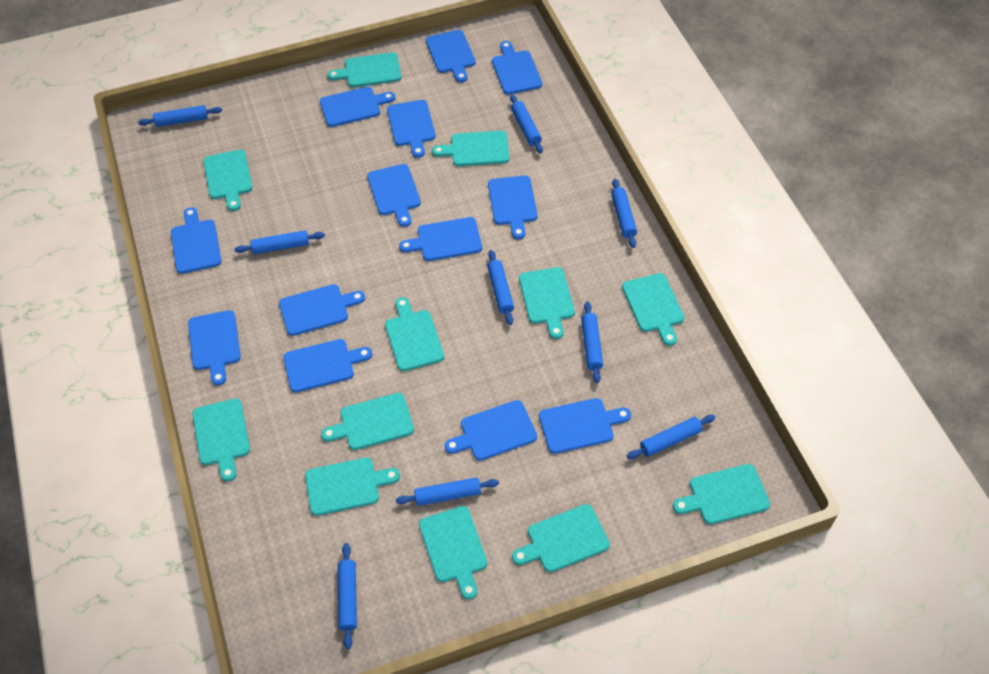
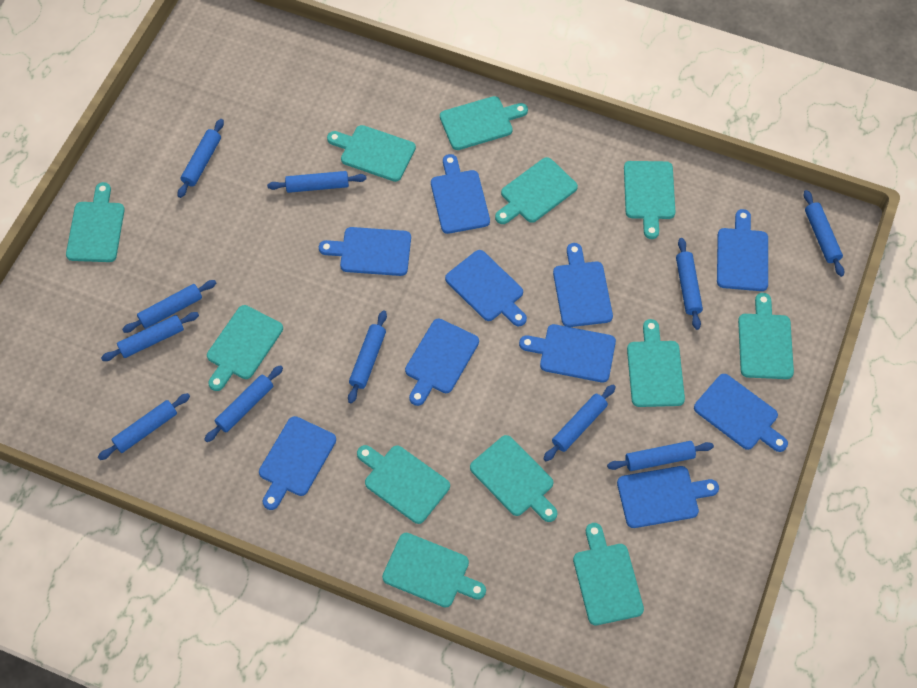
blue cutting board: 13 -> 10
blue rolling pin: 9 -> 11

